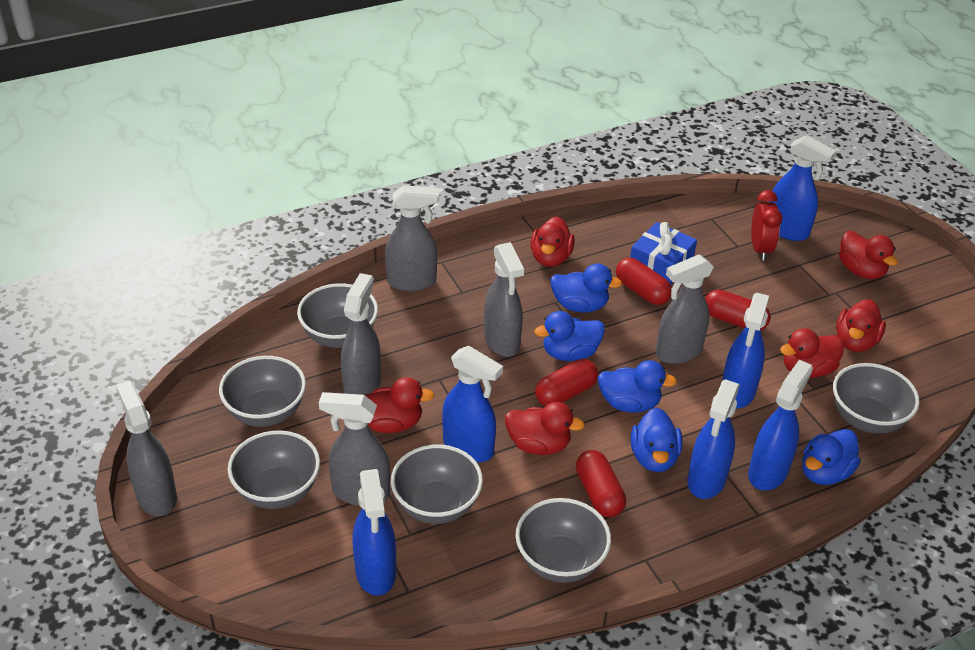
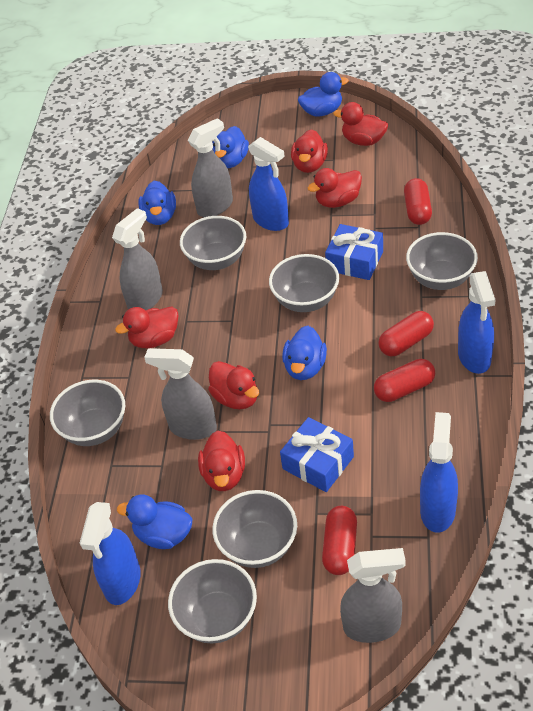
blue gift: 1 -> 2
blue spray bottle: 6 -> 4
grey spray bottle: 6 -> 4
red clock: 1 -> 0

